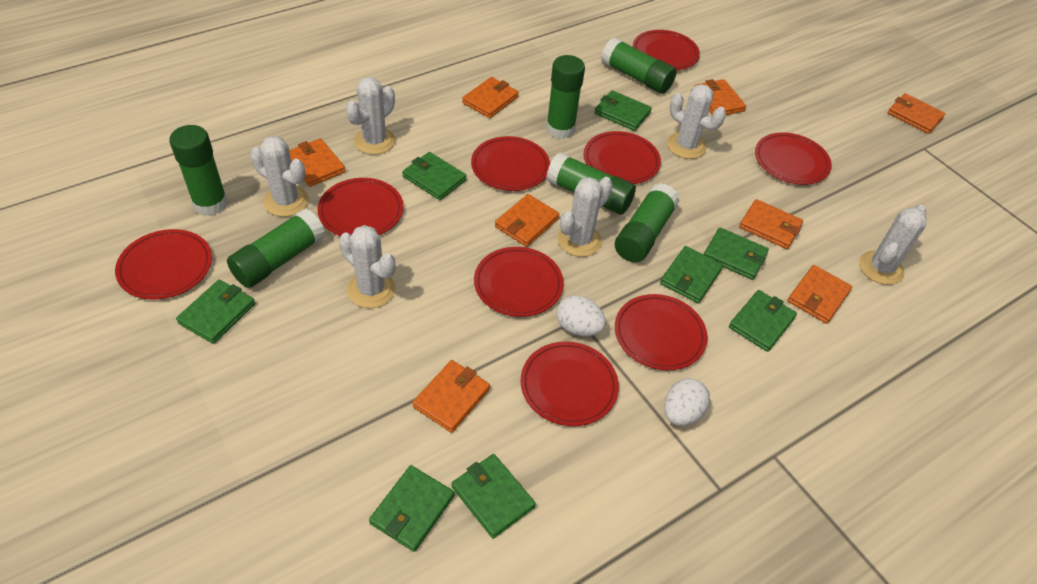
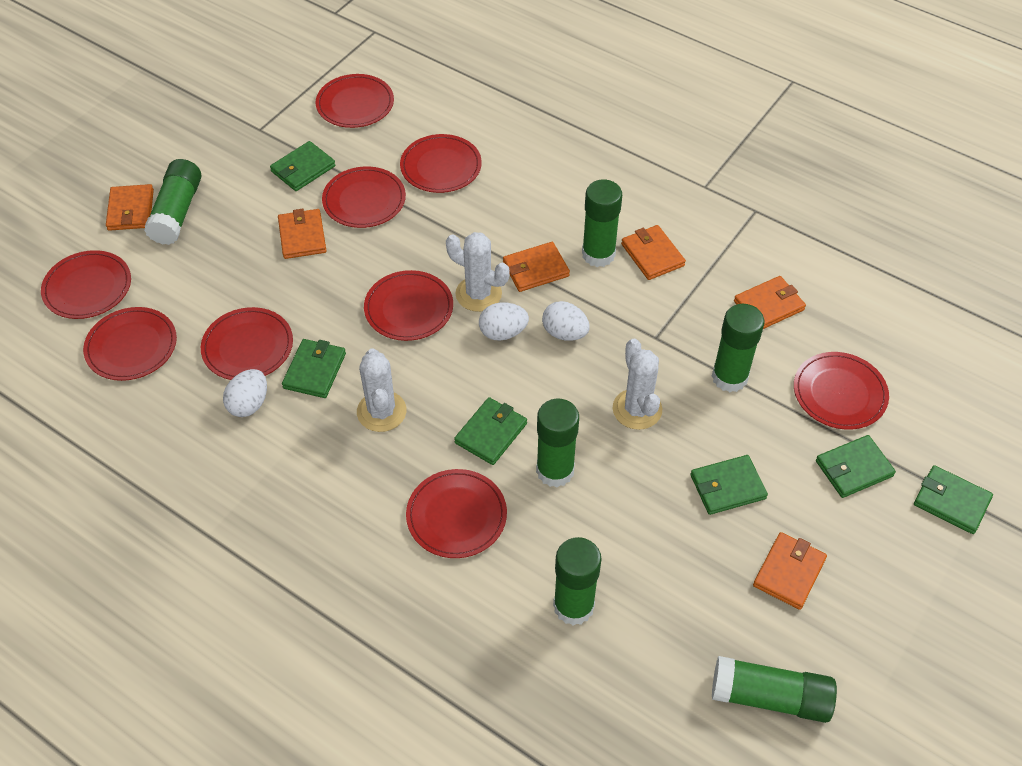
green wallet: 8 -> 6
orange wallet: 8 -> 6
white cactus: 6 -> 3
white egg: 2 -> 3

